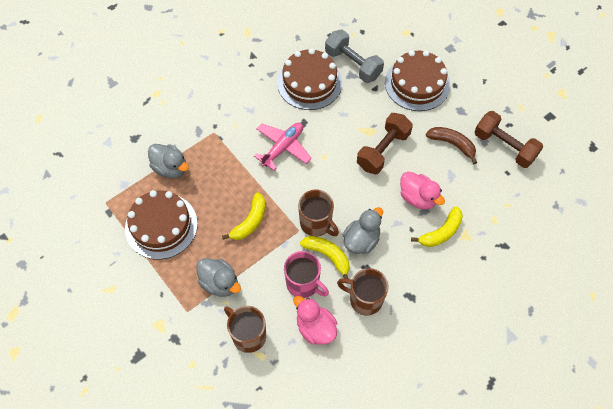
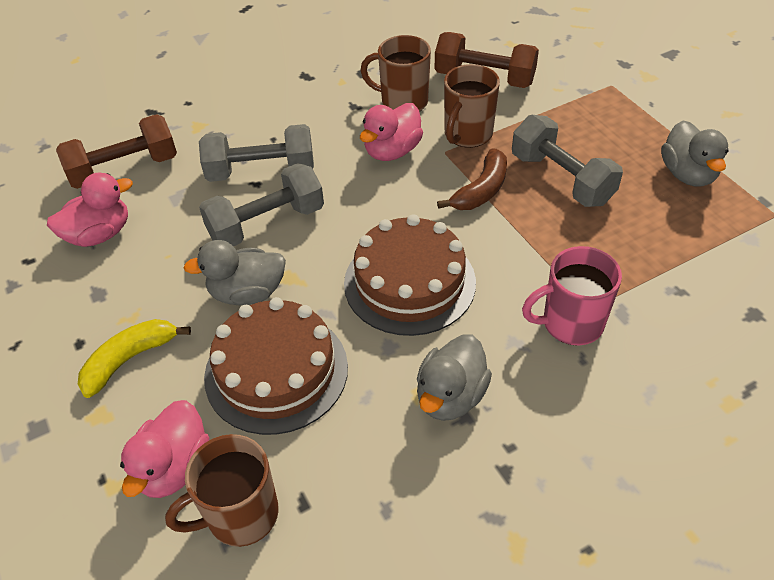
brown cake: 3 -> 2
grey dumbbell: 1 -> 3
pink duck: 2 -> 3
pink plane: 1 -> 0
yellow banana: 3 -> 1

